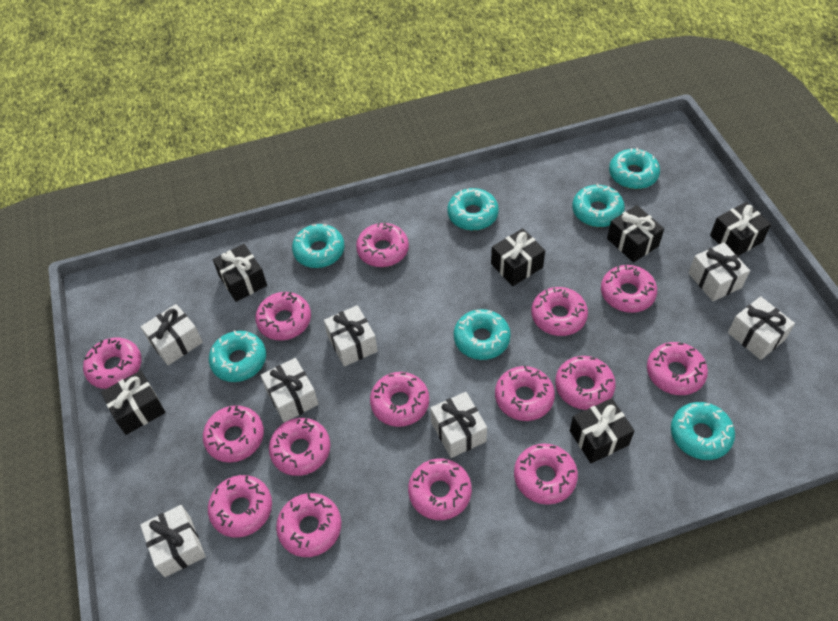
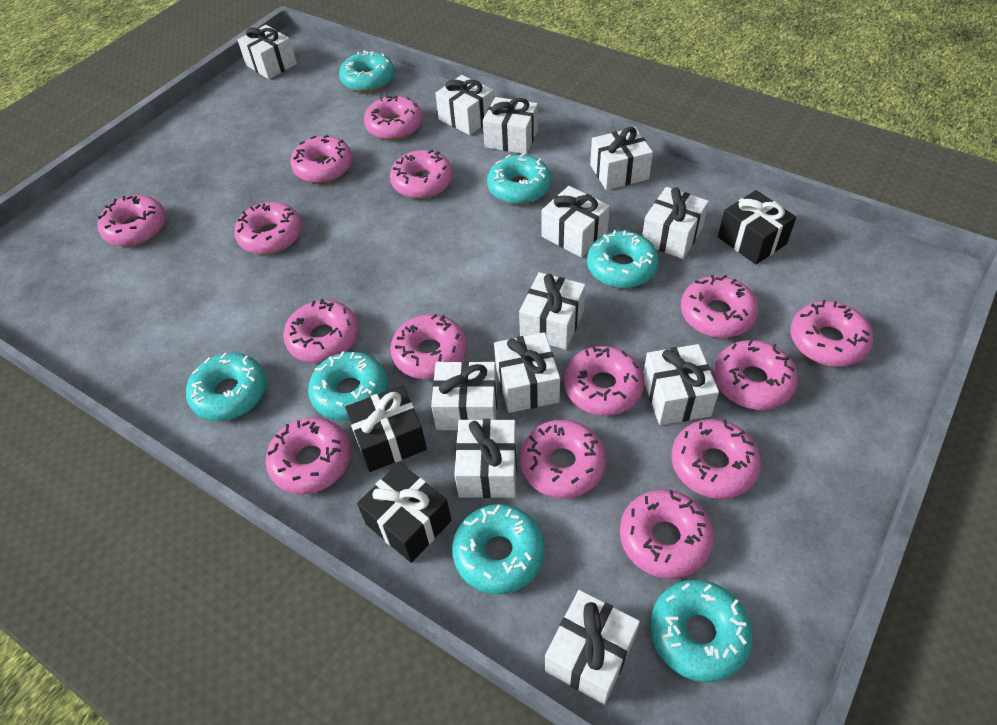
black gift: 6 -> 3
white gift: 7 -> 12

